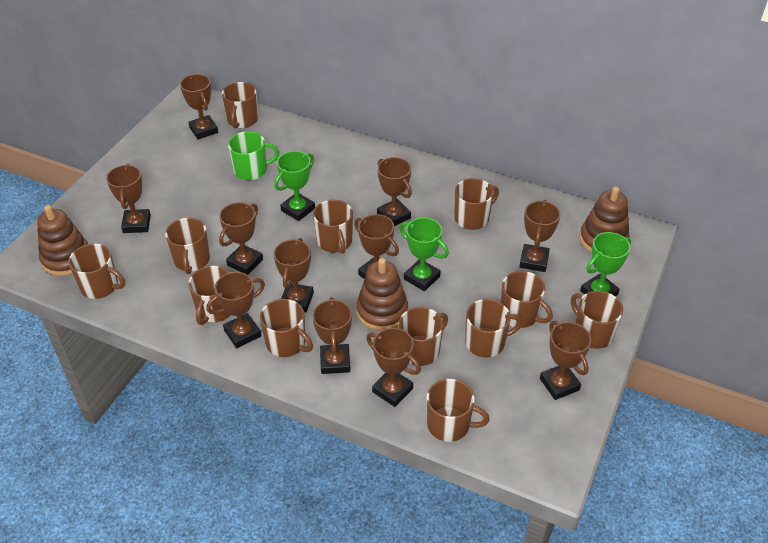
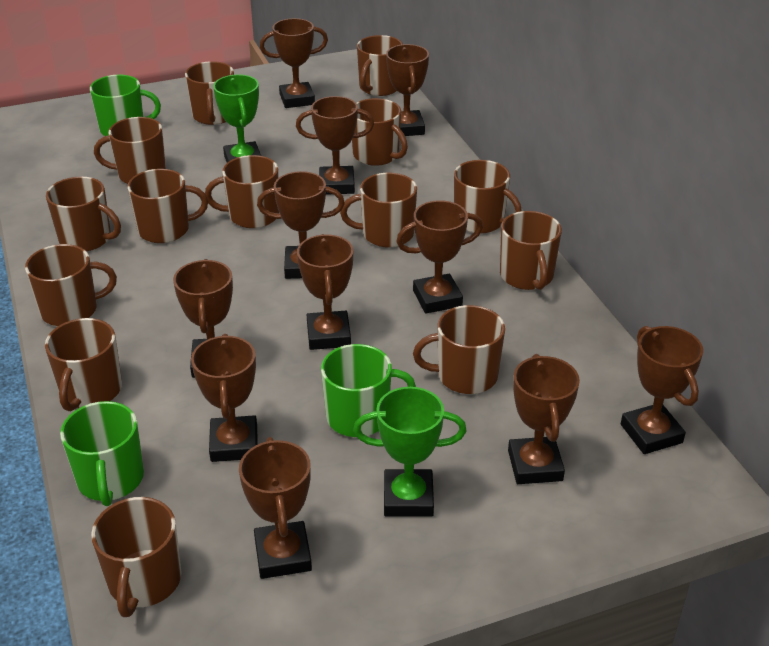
brown mug: 12 -> 14
brown stacking toy: 3 -> 0
green mug: 1 -> 3
green trophy: 3 -> 2

